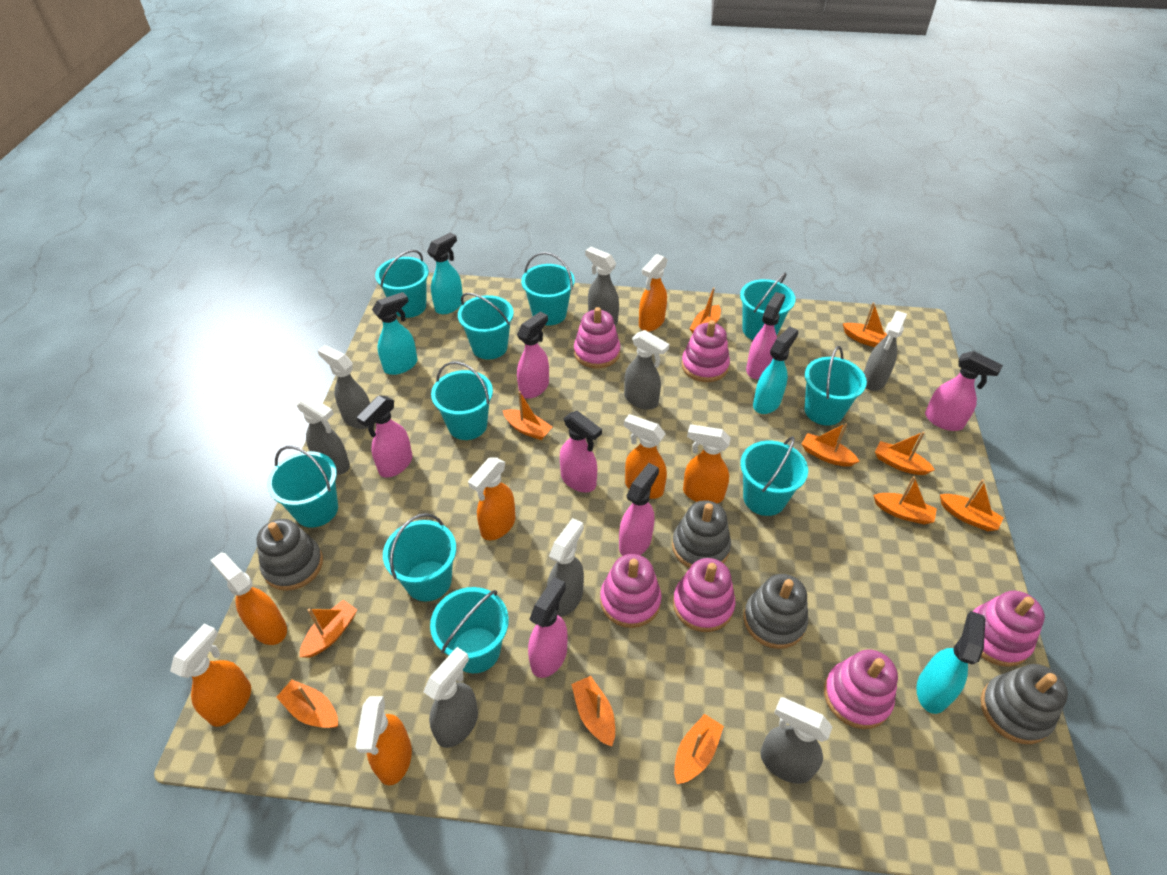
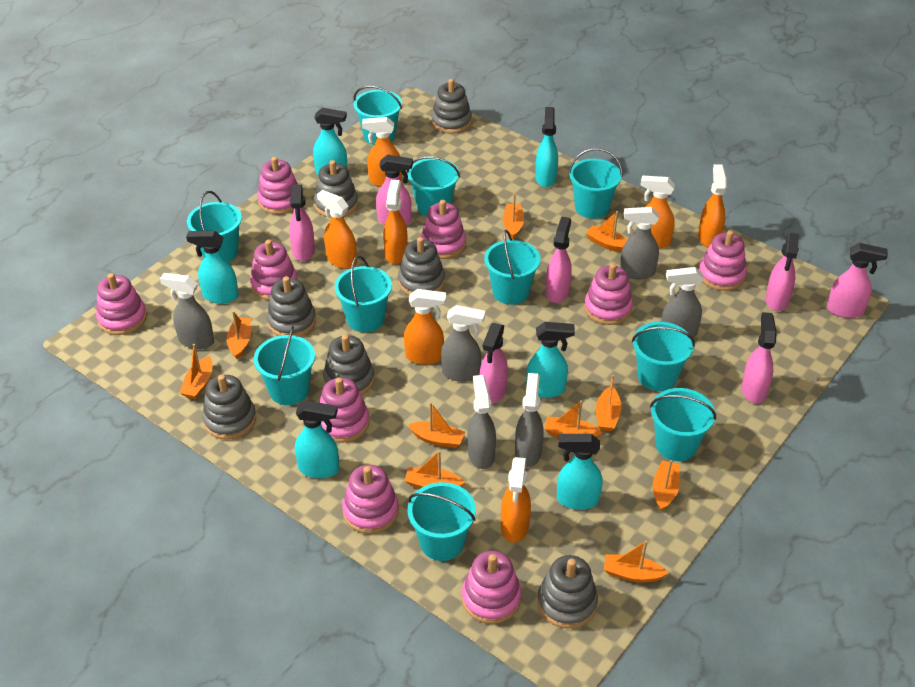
grey spray bottle: 8 -> 6
grey stacking toy: 4 -> 7
orange boat: 11 -> 10
pink stacking toy: 6 -> 9
turquoise spray bottle: 4 -> 6

